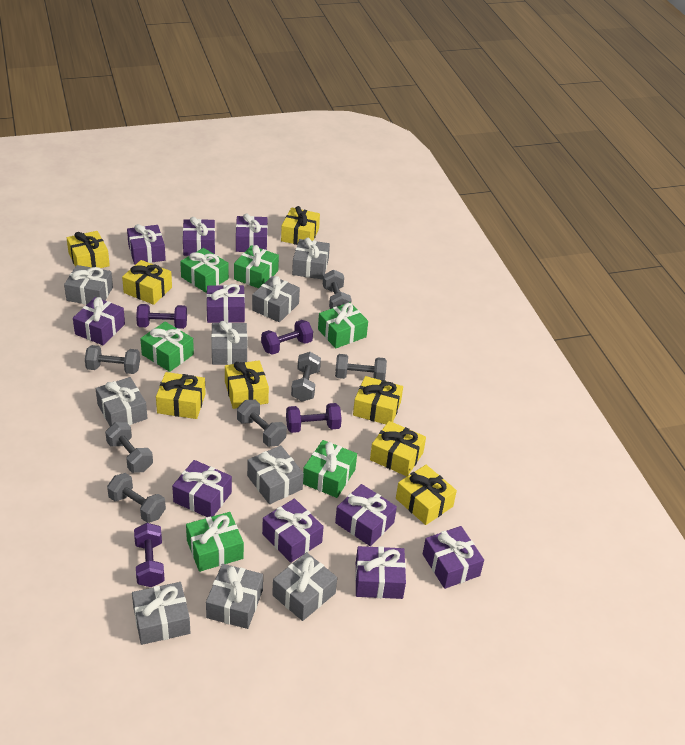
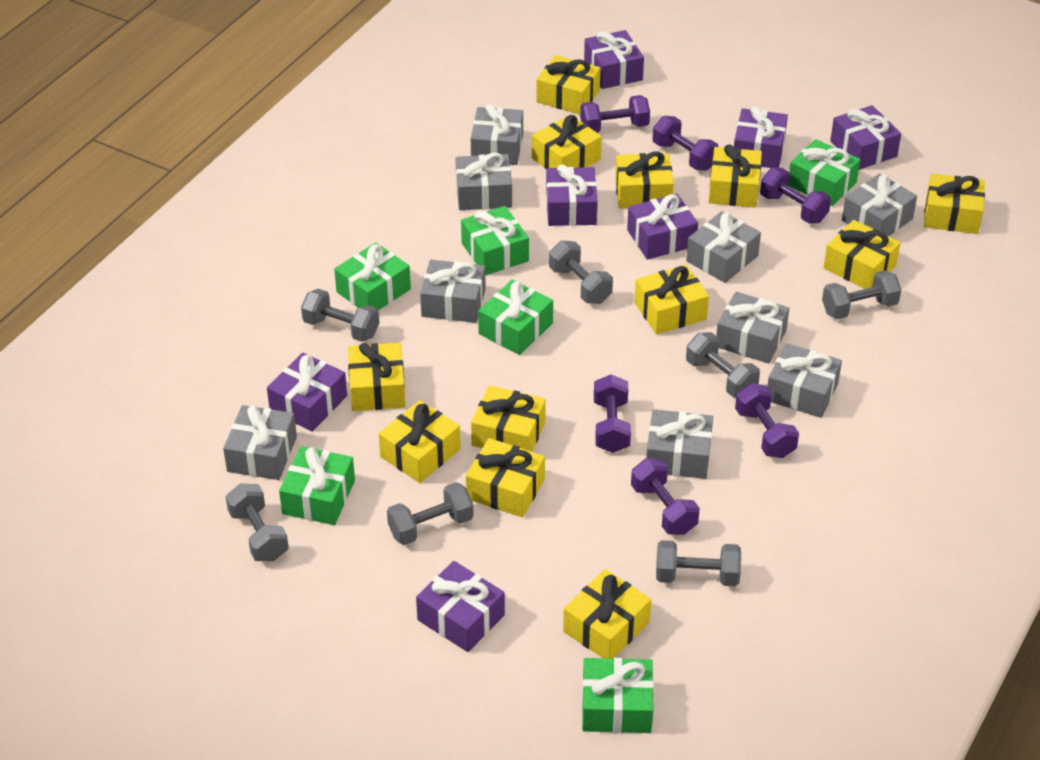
purple dumbbell: 4 -> 6
purple gift: 10 -> 7
yellow gift: 8 -> 12

